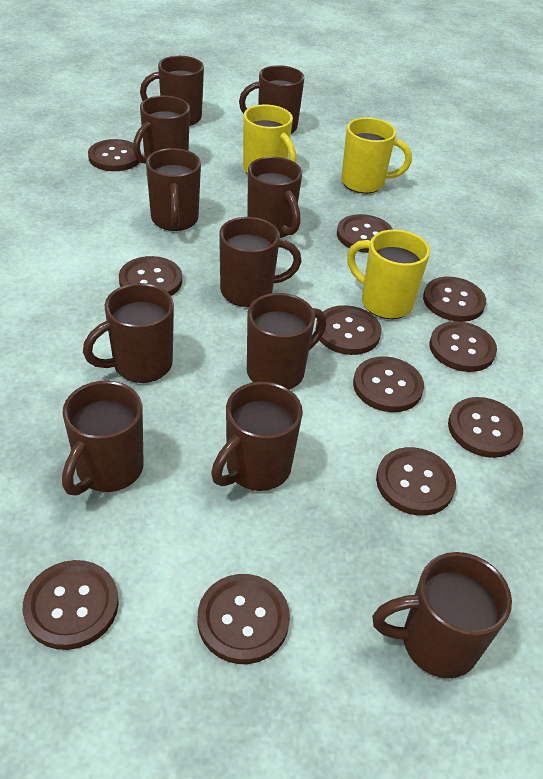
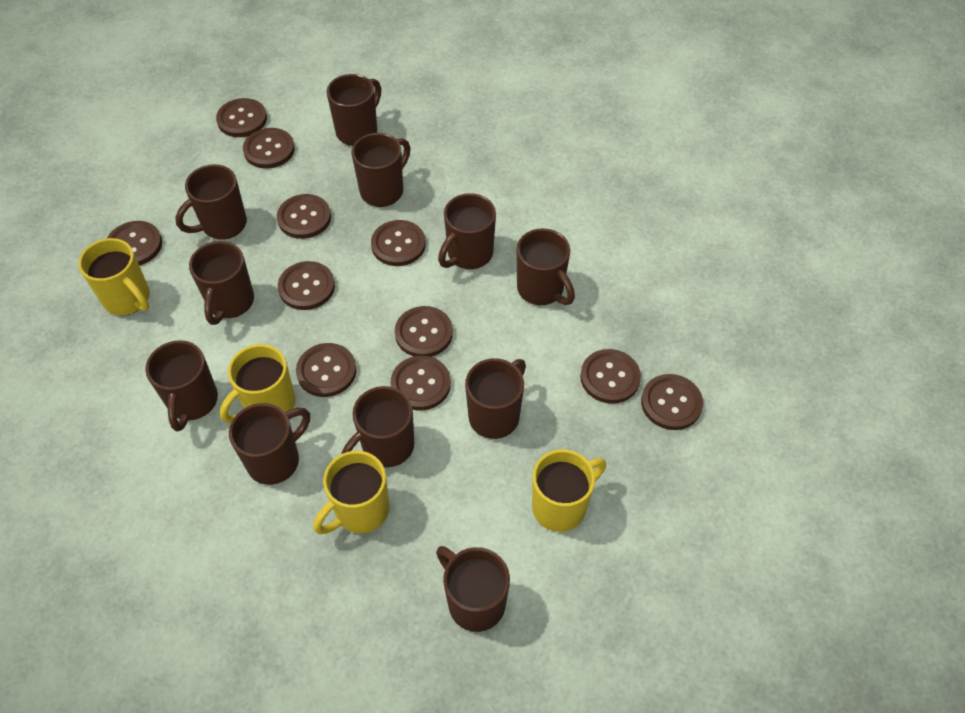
yellow mug: 3 -> 4

